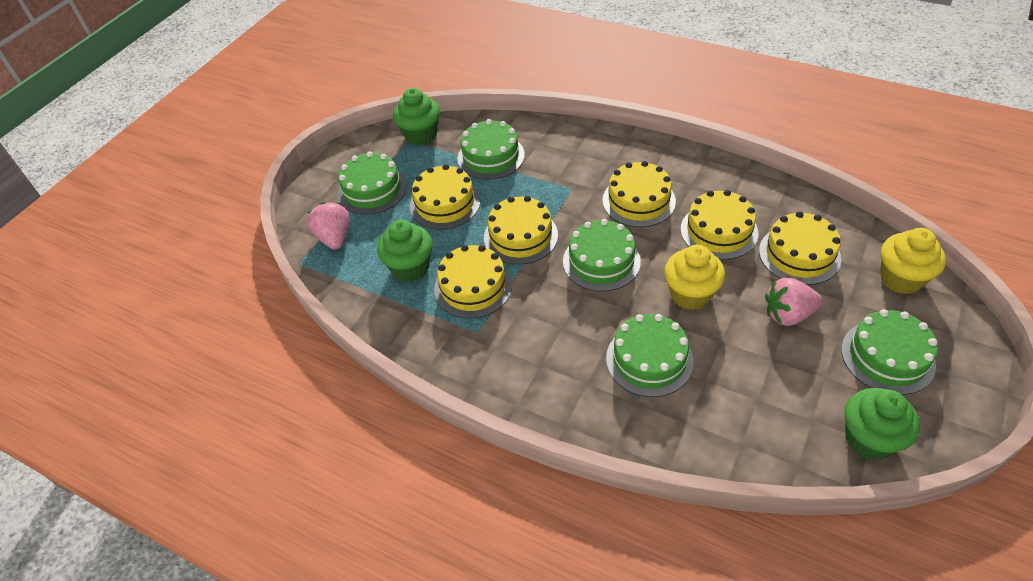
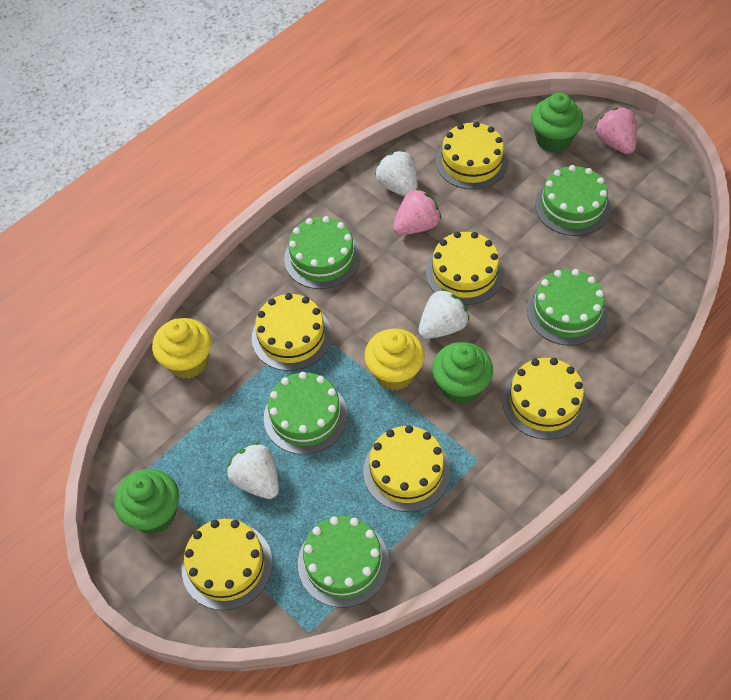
white strawberry: 0 -> 3

